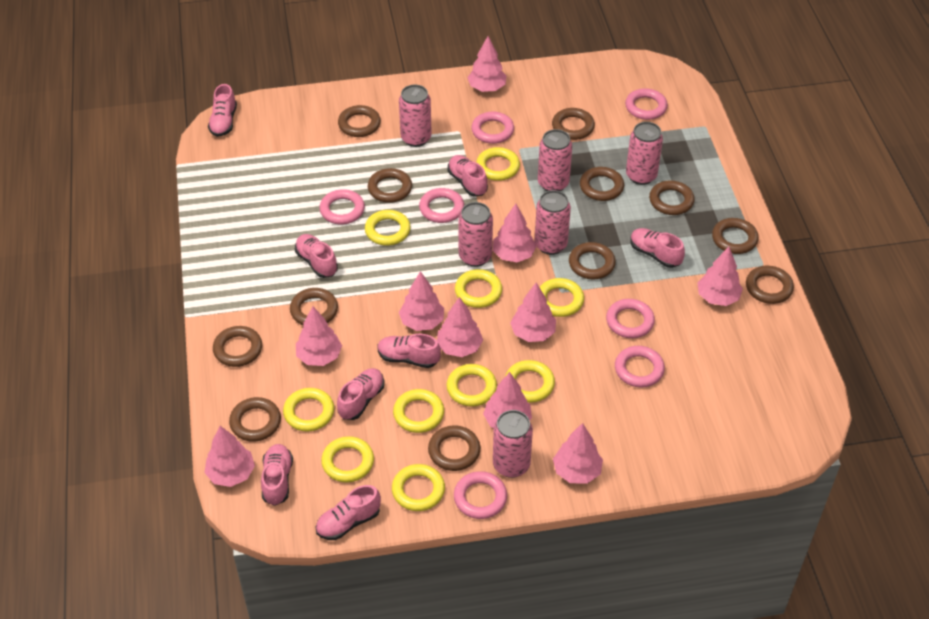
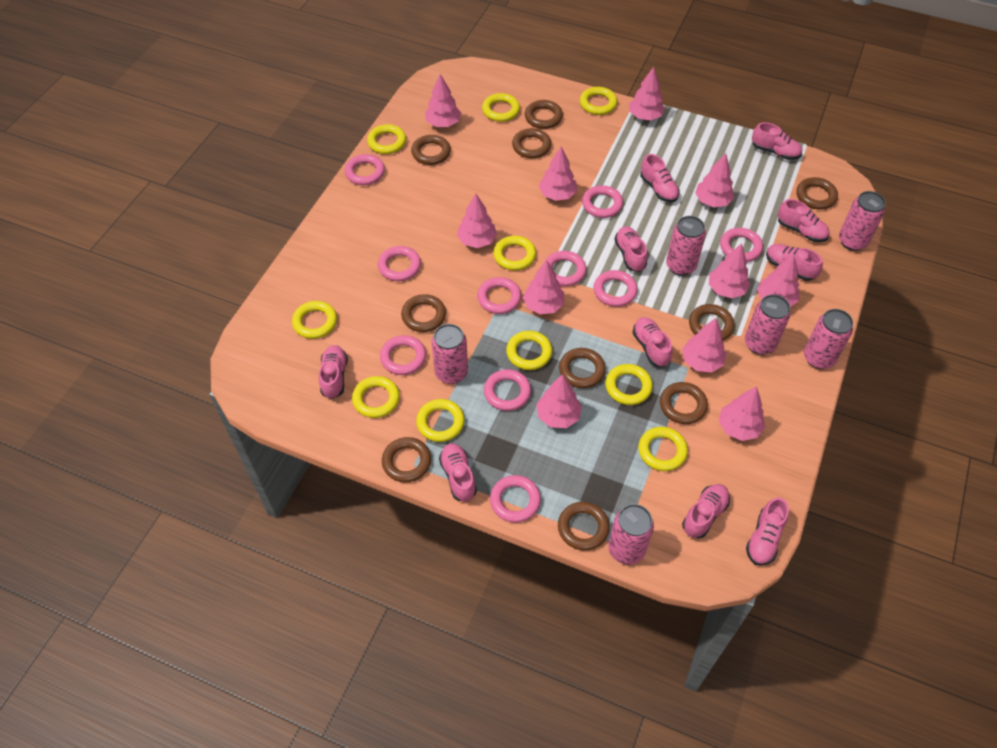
brown ring: 12 -> 10
pink ring: 7 -> 10
pink shoe: 8 -> 10
pink tree: 10 -> 11

